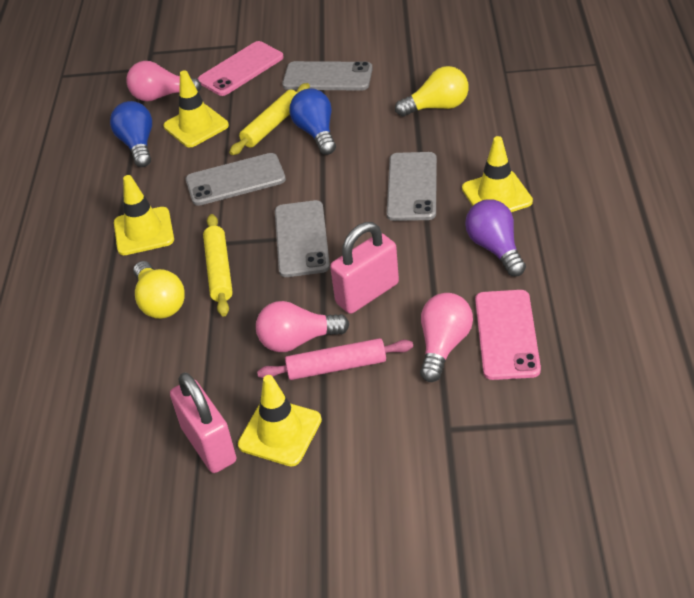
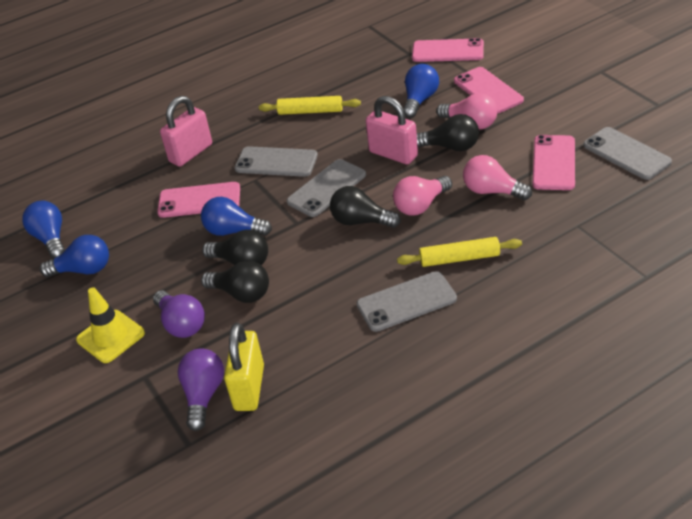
black light bulb: 0 -> 4
blue light bulb: 2 -> 4
pink phone: 2 -> 4
pink rolling pin: 1 -> 0
purple light bulb: 1 -> 2
yellow light bulb: 2 -> 0
yellow padlock: 0 -> 1
yellow traffic cone: 4 -> 1

